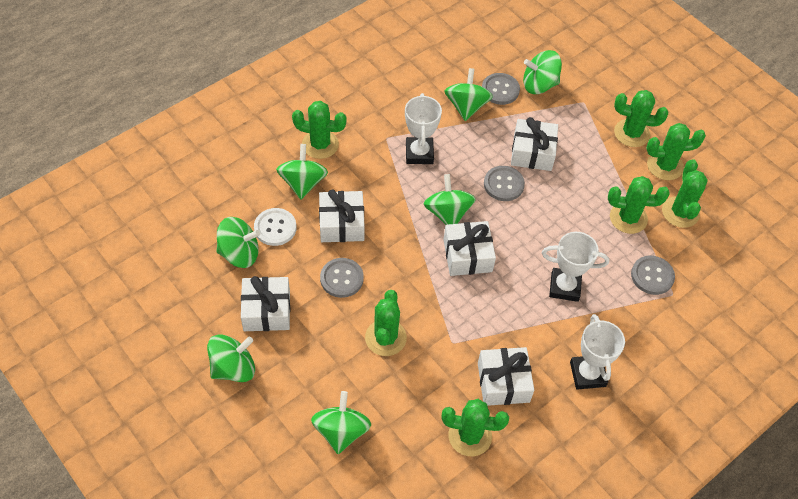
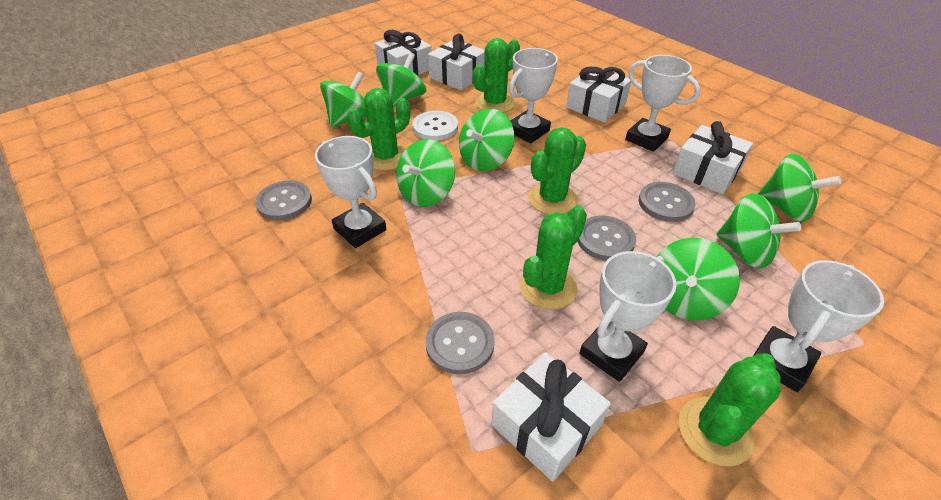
green cactus: 7 -> 5
white trophy: 3 -> 5

